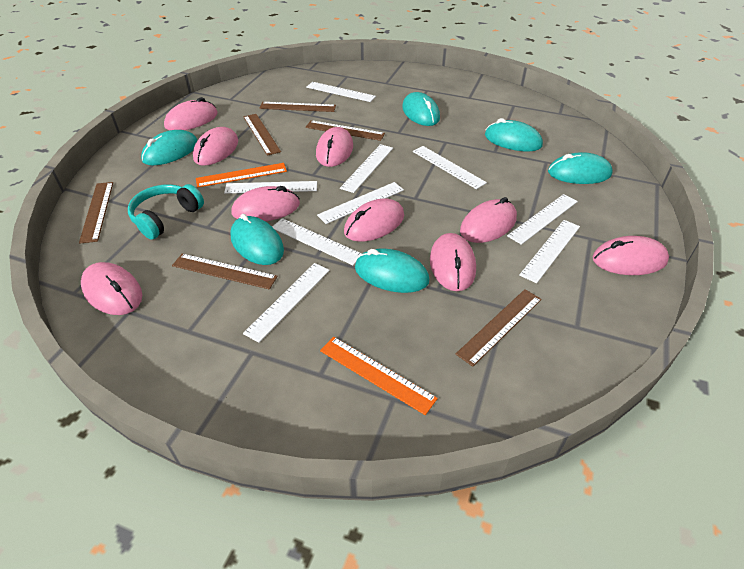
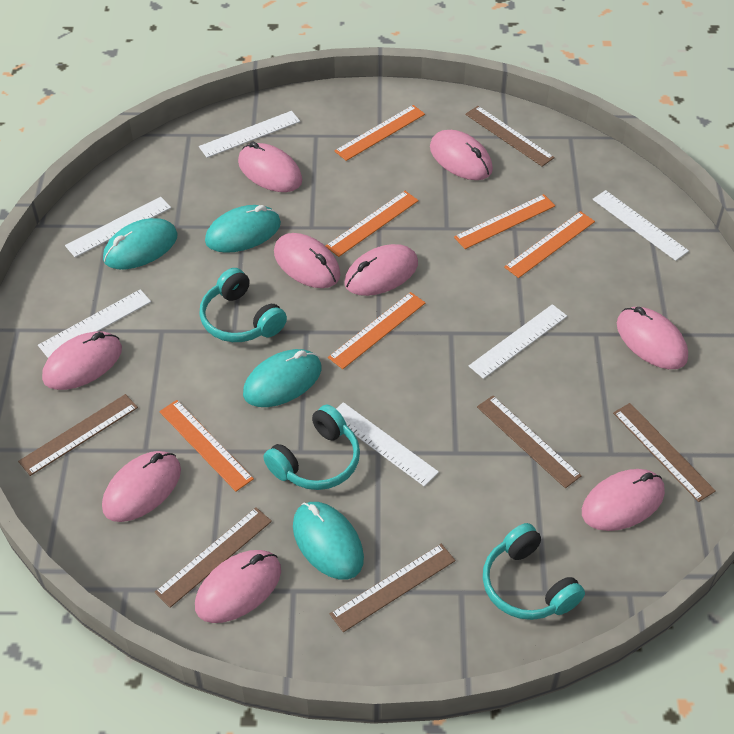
orange ruler: 2 -> 6
turquoise headphones: 1 -> 3
turquoise mouse: 6 -> 4
white ruler: 9 -> 6

